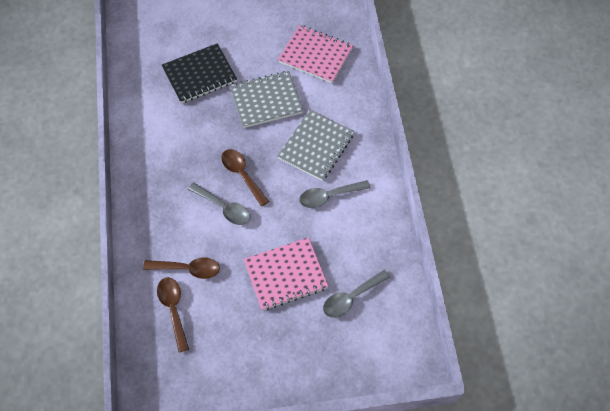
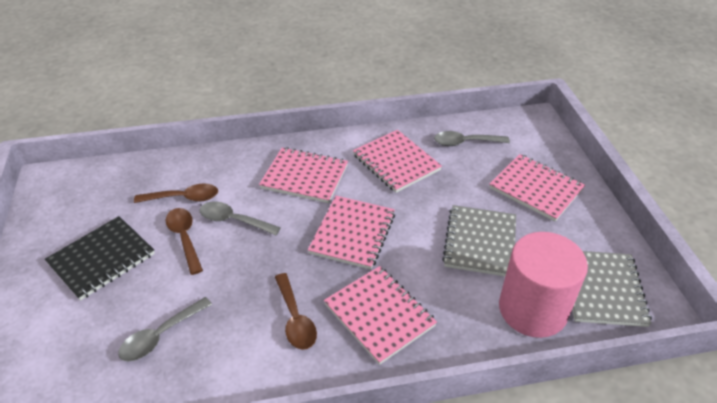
pink cylinder: 0 -> 1
pink notebook: 2 -> 5

